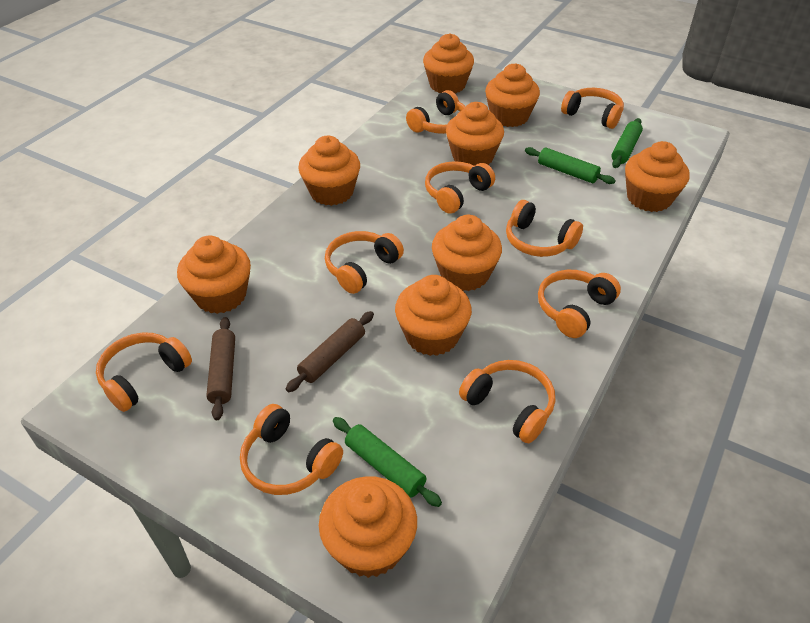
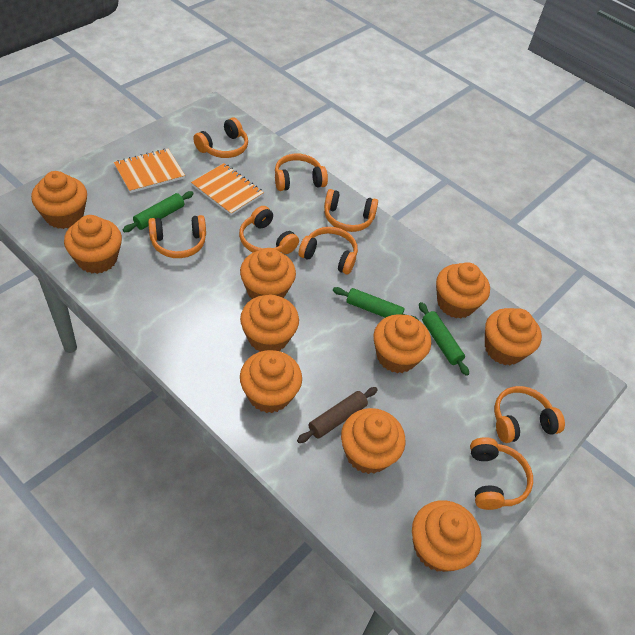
brown rolling pin: 2 -> 1
orange cupcake: 9 -> 10
orange headphones: 9 -> 8
orange notebook: 0 -> 2

